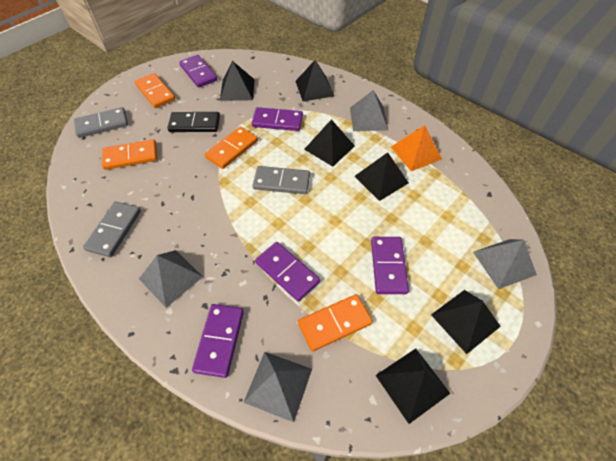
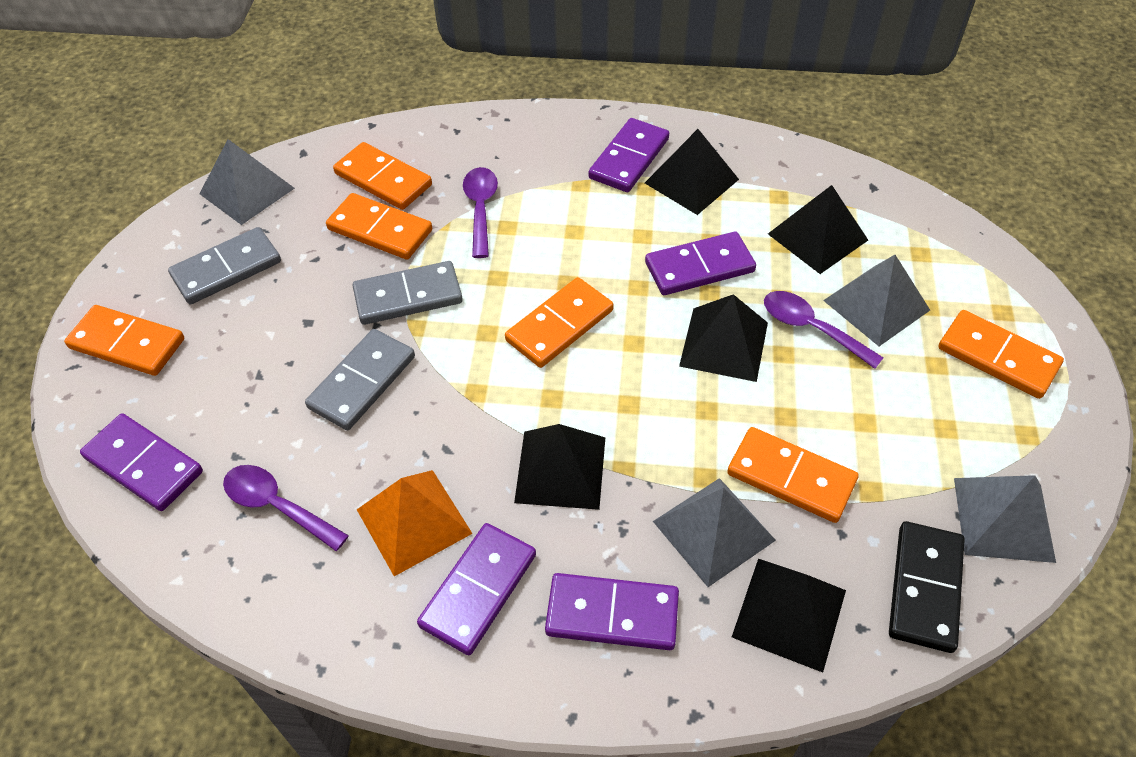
black pyramid: 6 -> 5
orange domino: 4 -> 6
purple spoon: 0 -> 3

